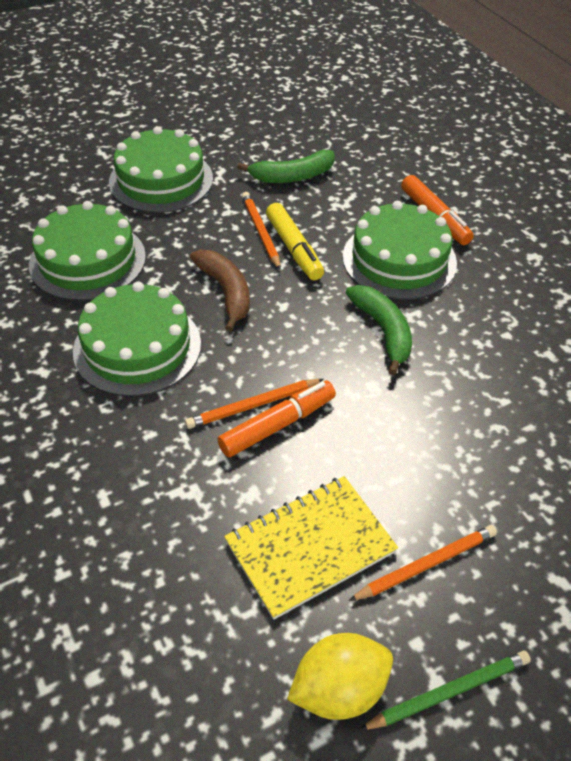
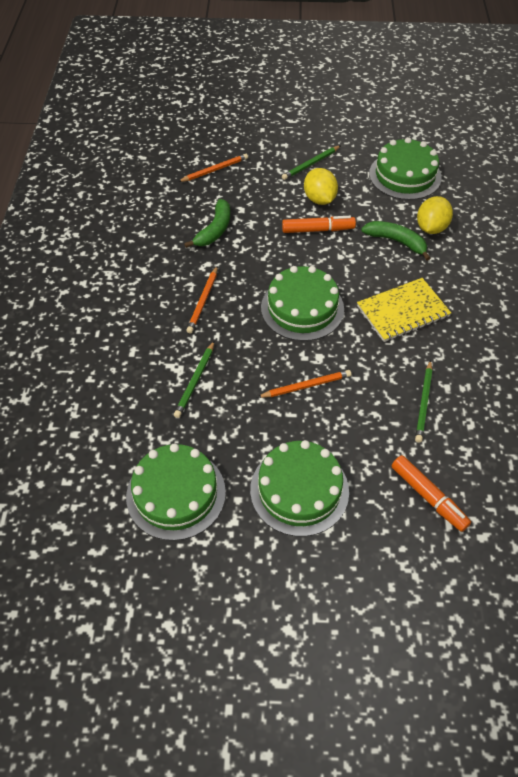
brown banana: 1 -> 0
green pencil: 1 -> 3
yellow lemon: 1 -> 2
yellow marker: 1 -> 0

